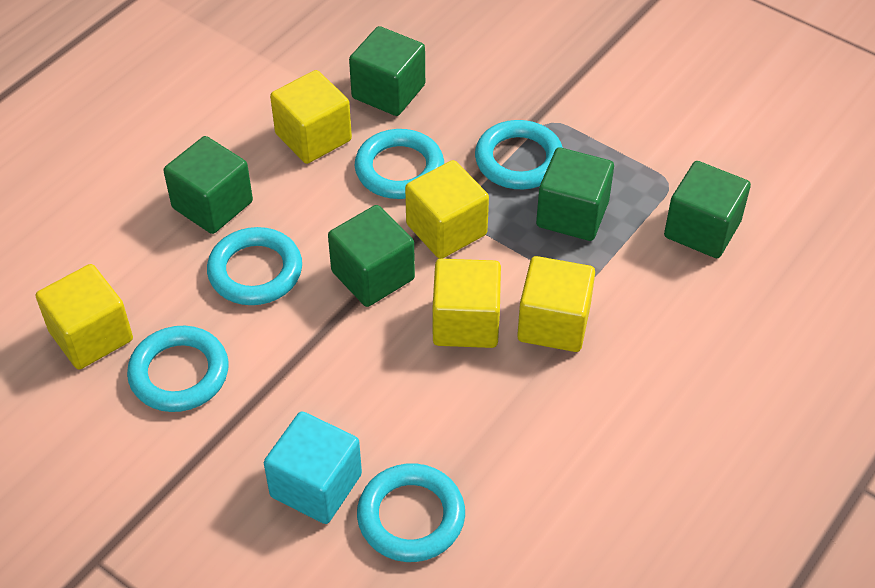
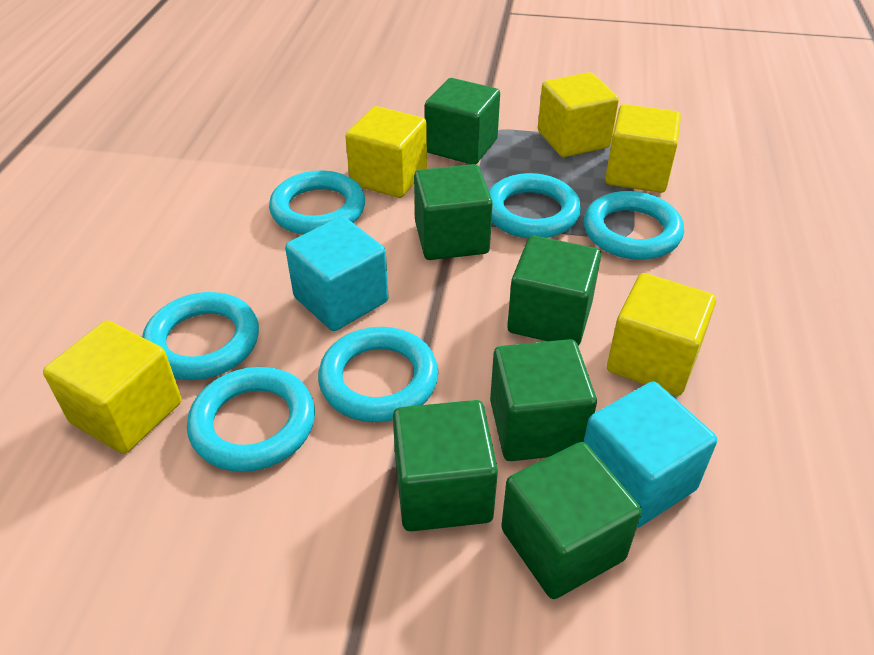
green cube: 5 -> 6
turquoise cube: 1 -> 2
turquoise ring: 5 -> 6

